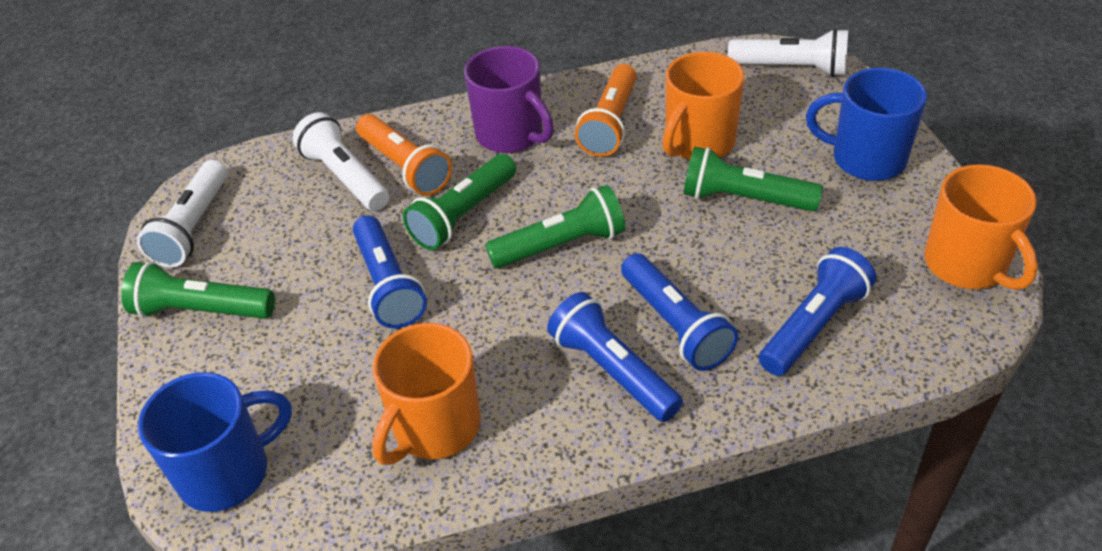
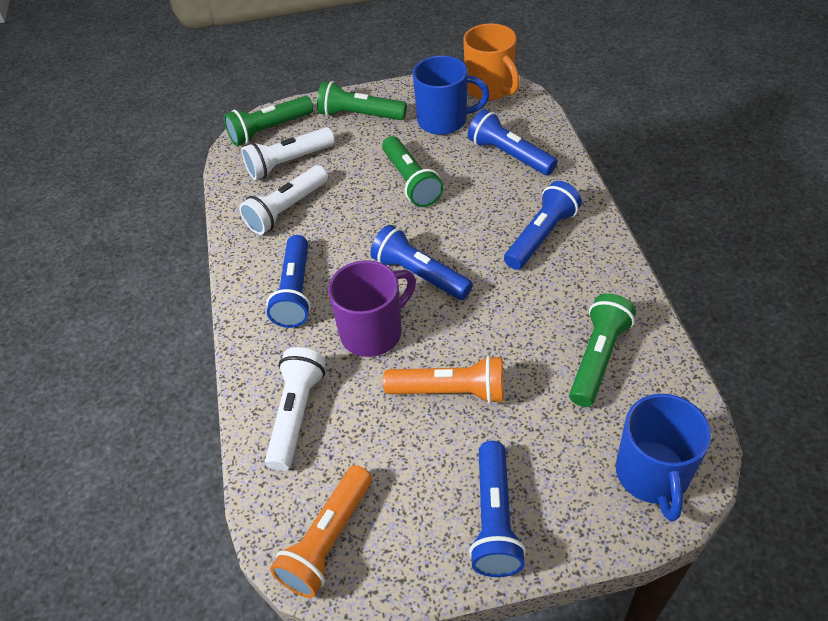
blue flashlight: 4 -> 5
orange mug: 3 -> 1

